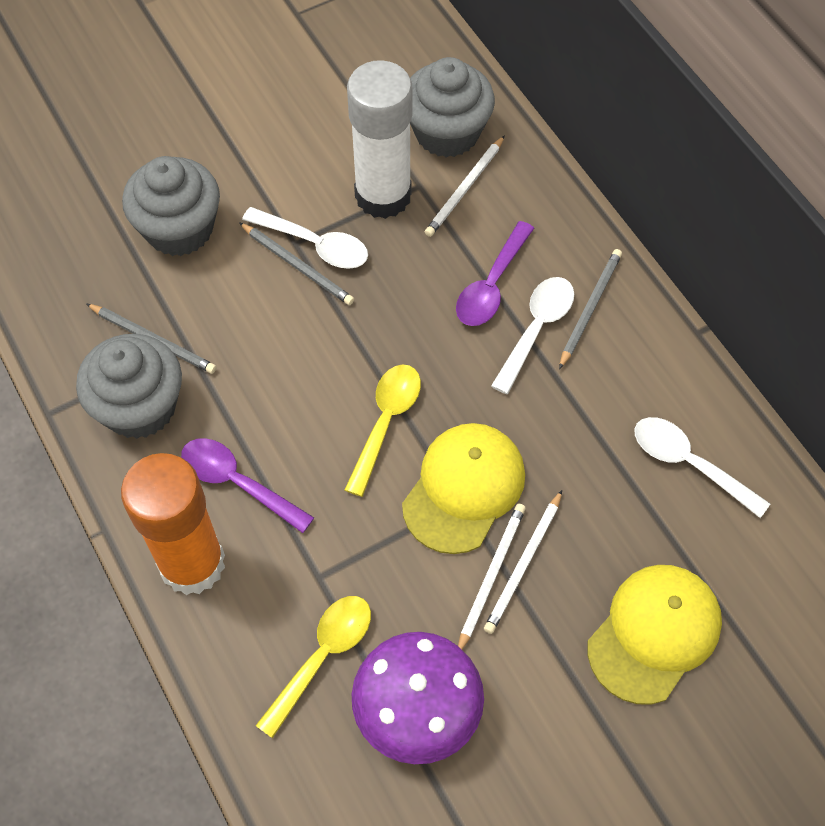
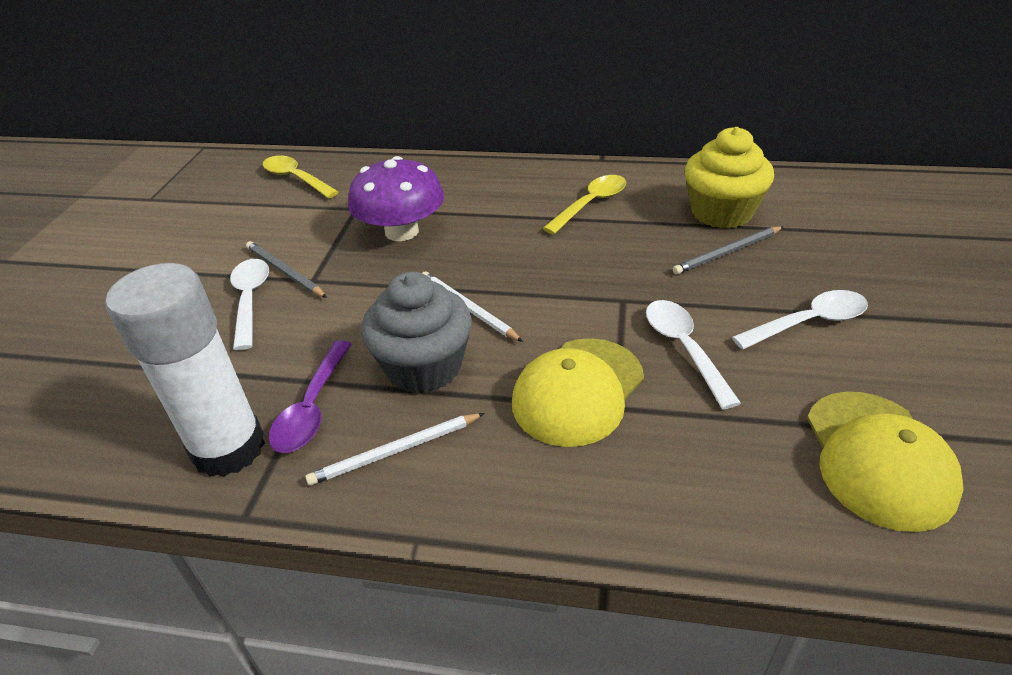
grey cupcake: 3 -> 1
grey pencil: 3 -> 2
orange glue stick: 1 -> 0
purple spoon: 2 -> 1
white pencil: 3 -> 2
yellow cupcake: 0 -> 1

